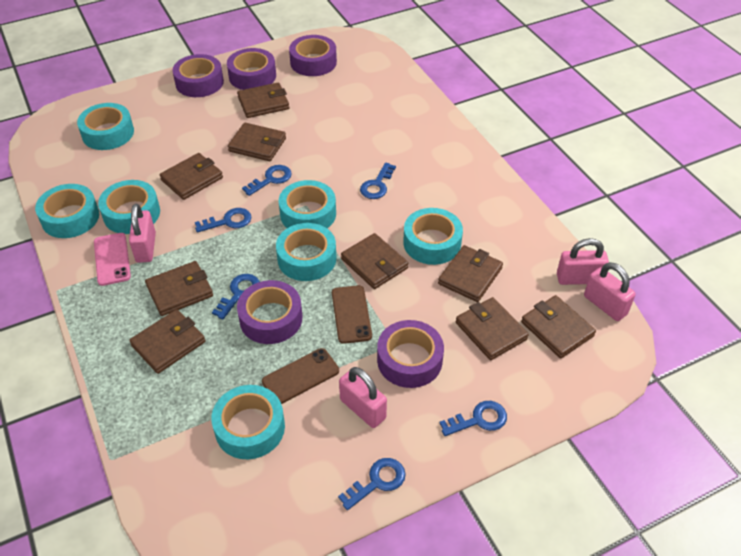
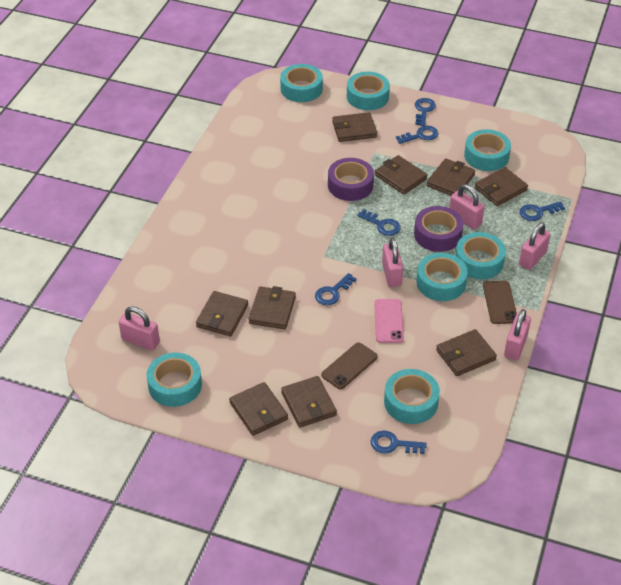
pink padlock: 4 -> 5
purple tape: 5 -> 2

